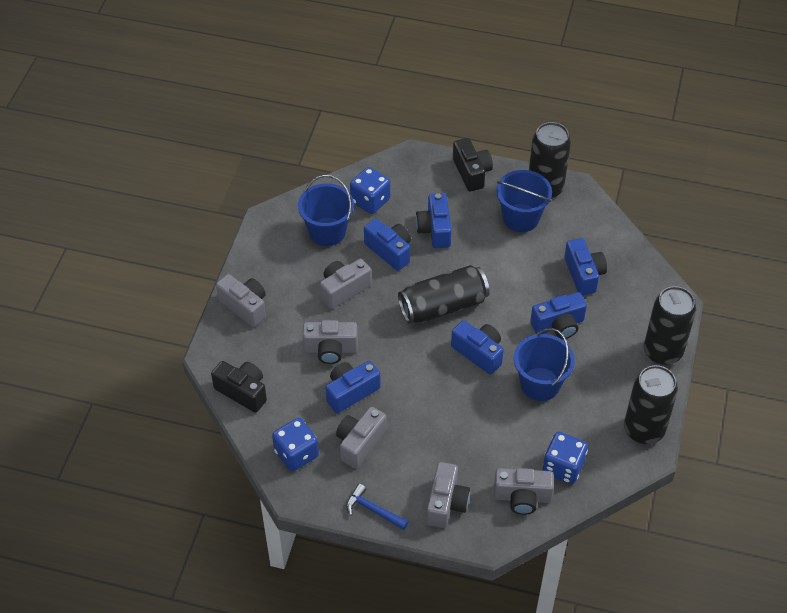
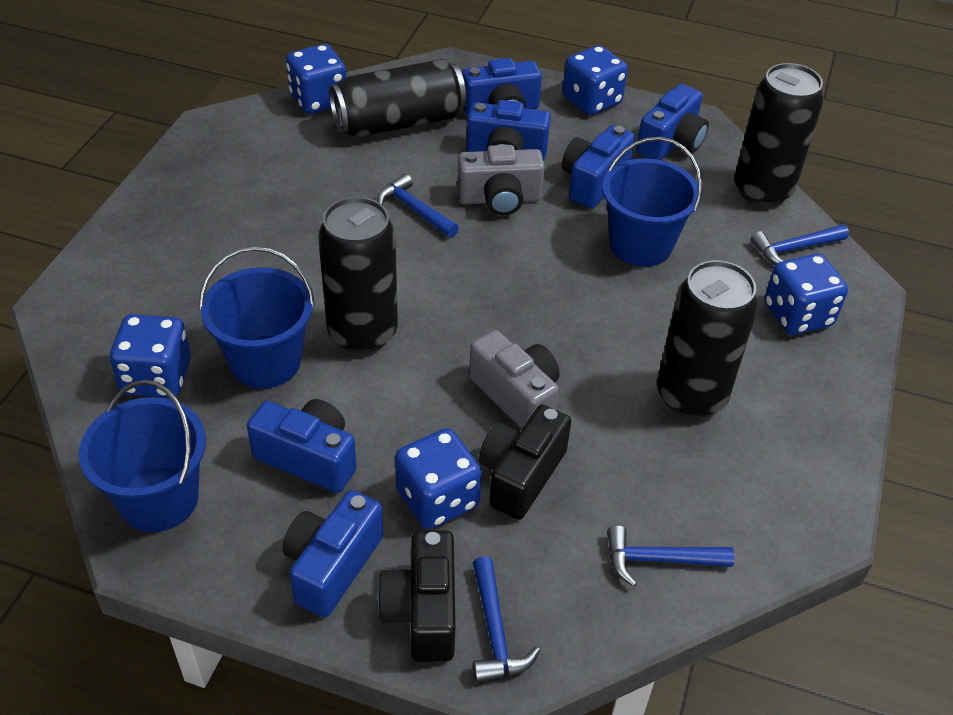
blue dice: 3 -> 5
blue hammer: 1 -> 4
grey camera: 6 -> 2

